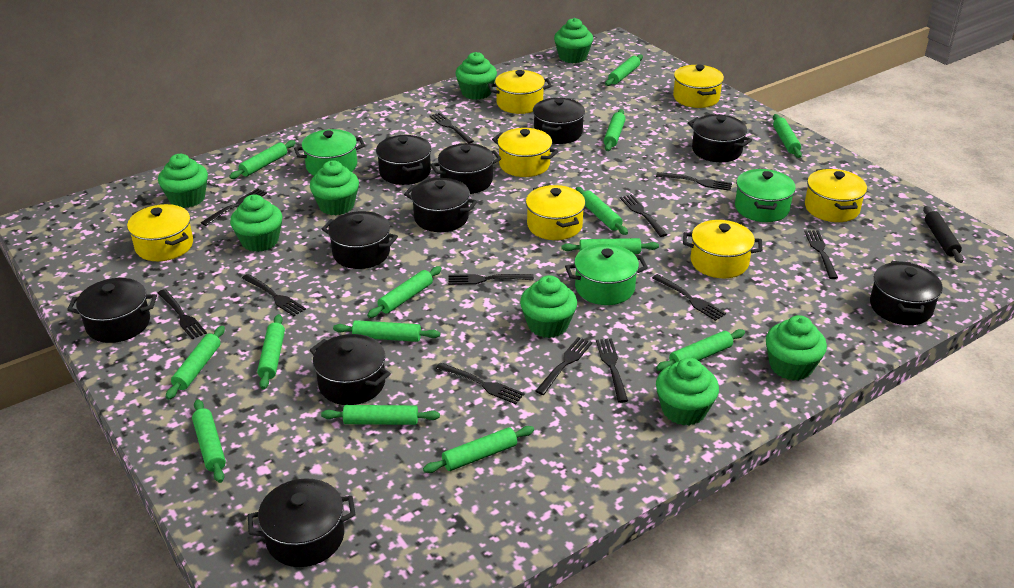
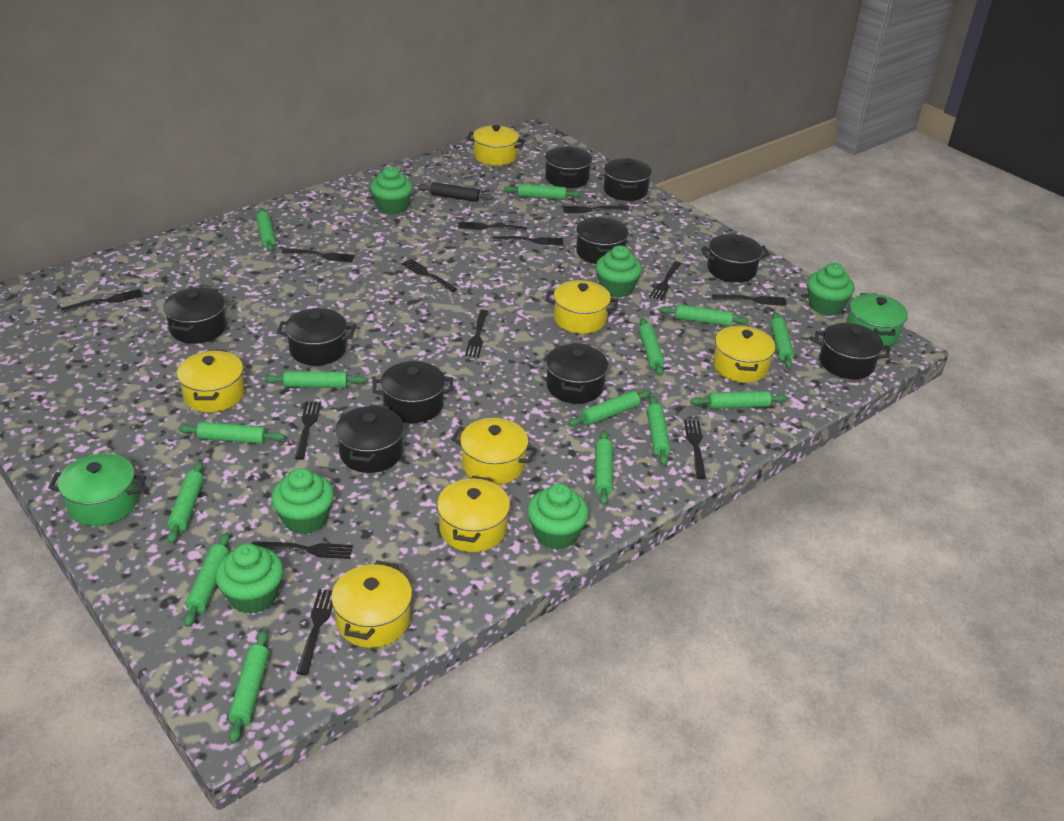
black fork: 12 -> 13
green cupcake: 8 -> 6
green pot: 3 -> 2

